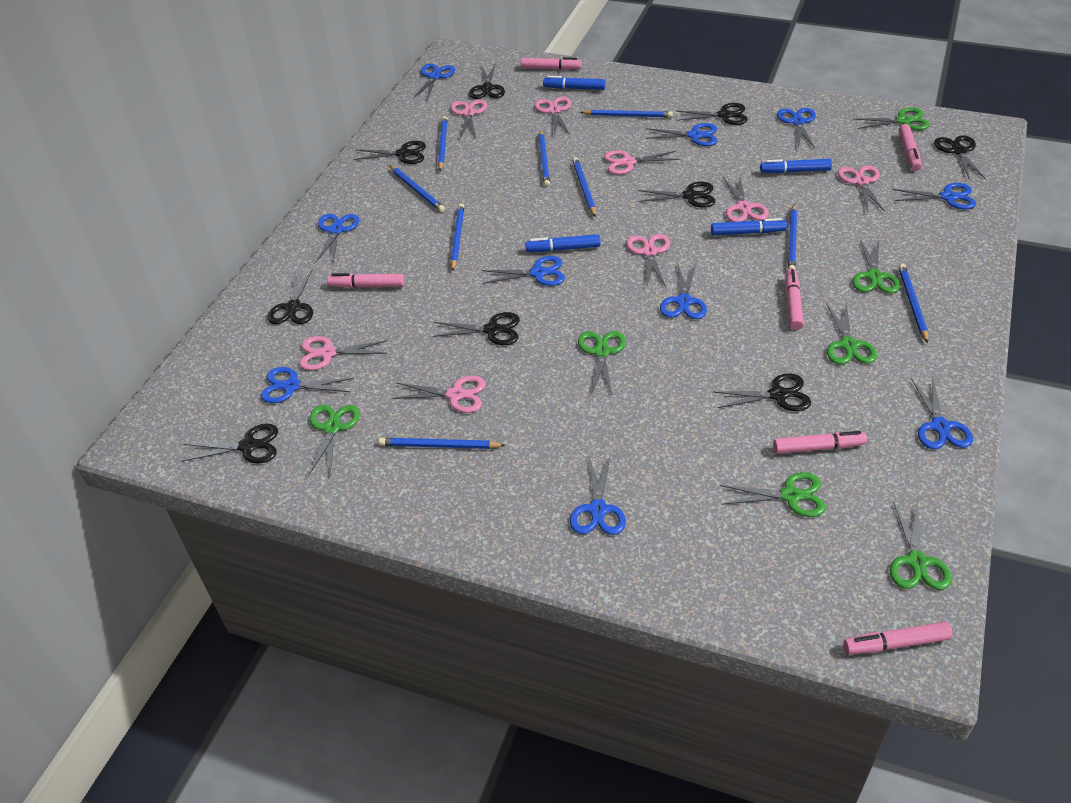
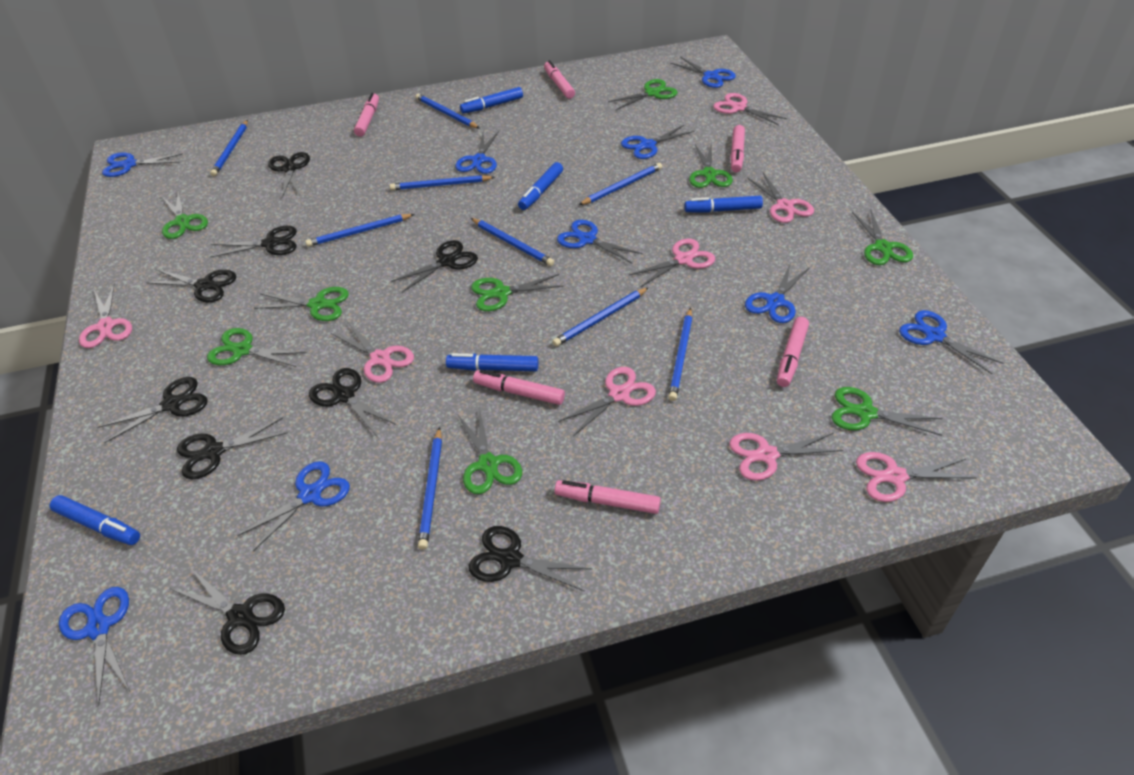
blue marker: 4 -> 5
blue scissors: 10 -> 9
green scissors: 7 -> 9

